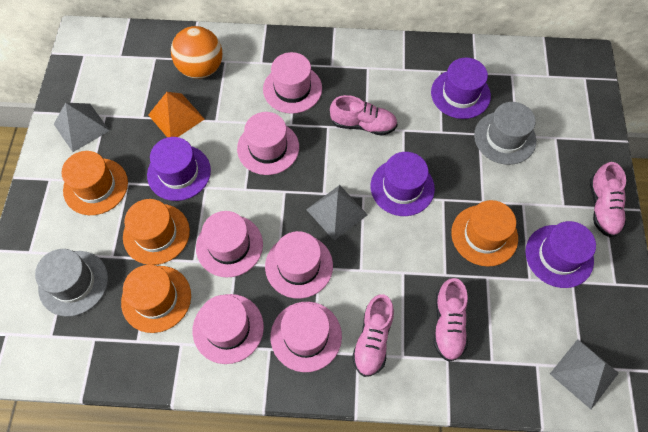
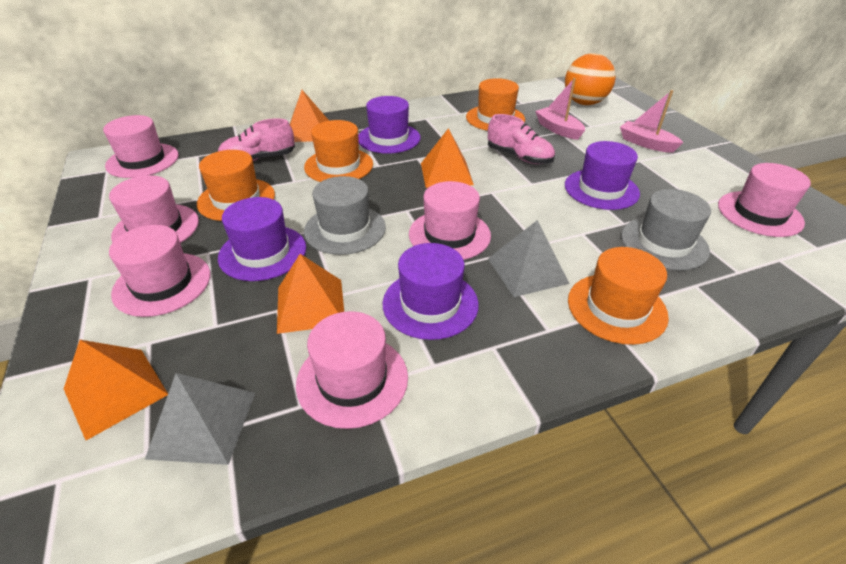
grey pyramid: 3 -> 2
orange pyramid: 1 -> 4
pink boat: 0 -> 2
pink shoe: 4 -> 2

